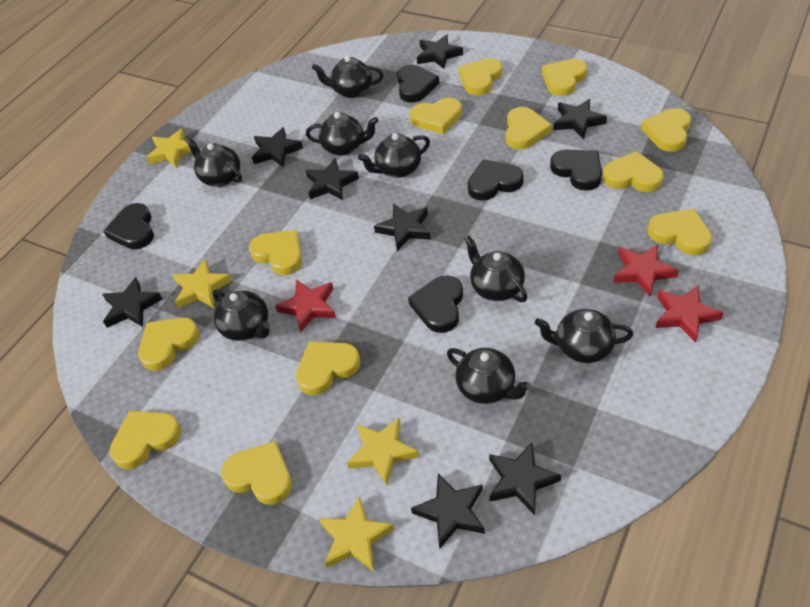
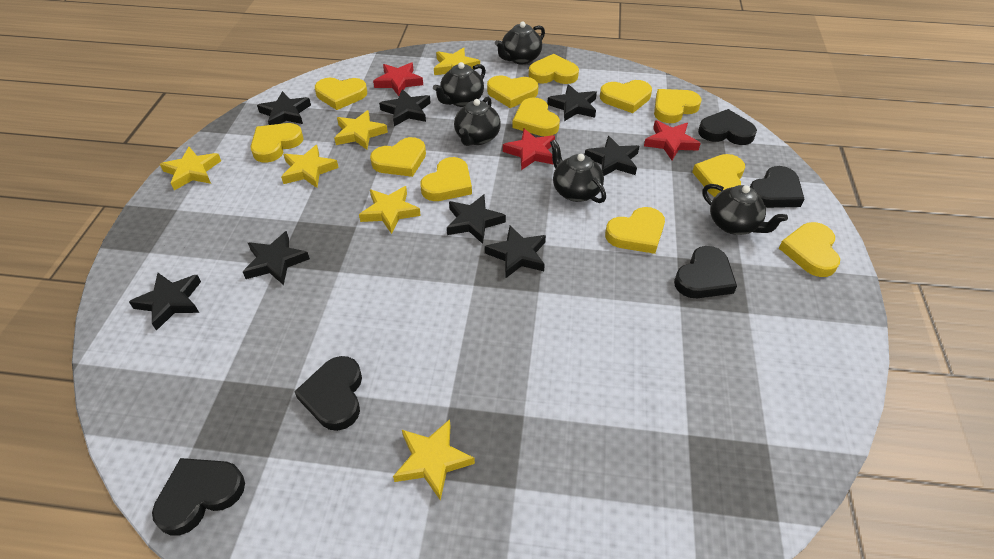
black teapot: 8 -> 5
yellow star: 4 -> 6

